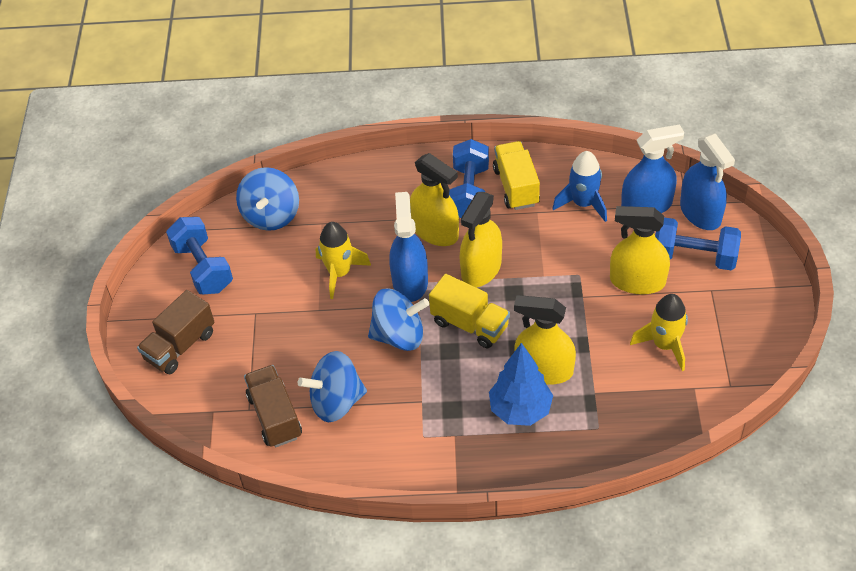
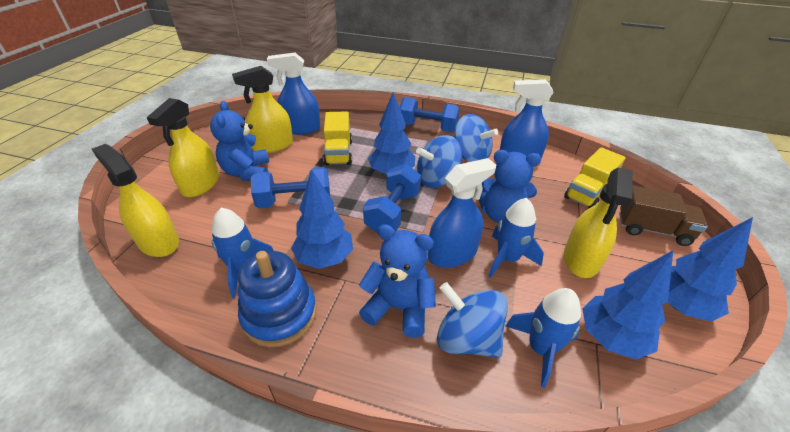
blue rocket: 1 -> 3
blue stacking toy: 0 -> 1
blue teddy bear: 0 -> 3
blue tree: 1 -> 4
brown truck: 2 -> 1
yellow rocket: 2 -> 0

